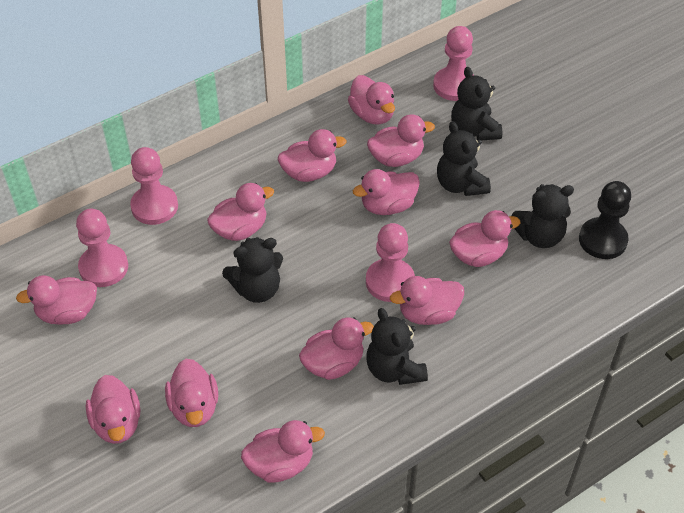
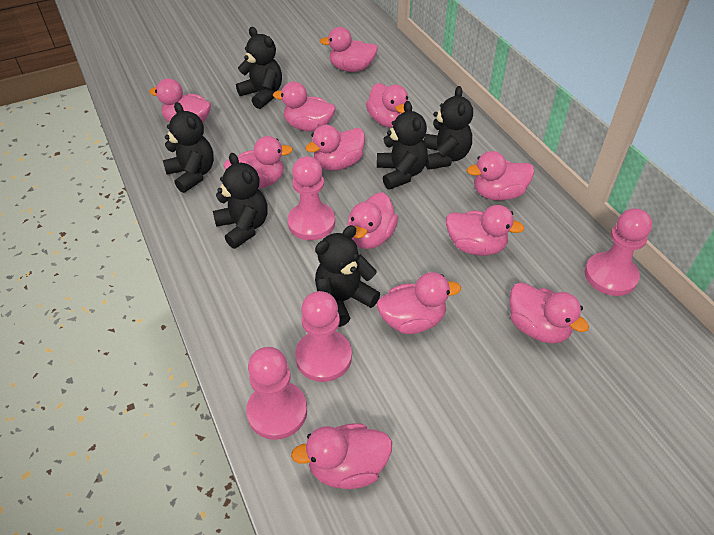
black pawn: 1 -> 0
black teddy bear: 5 -> 6

